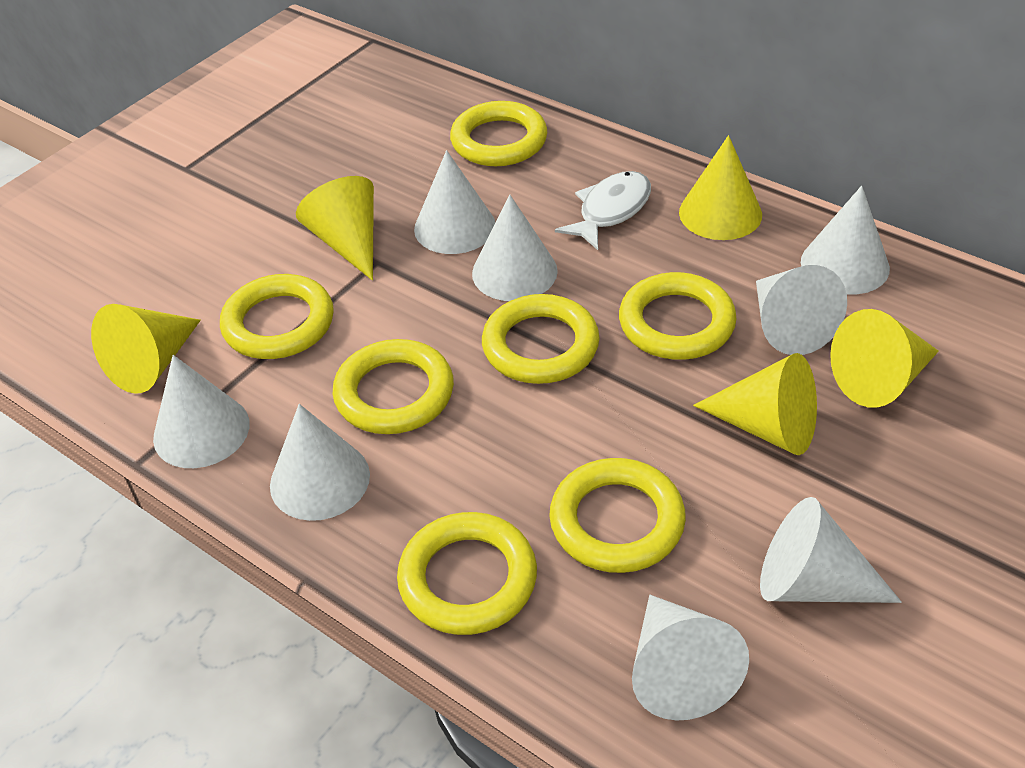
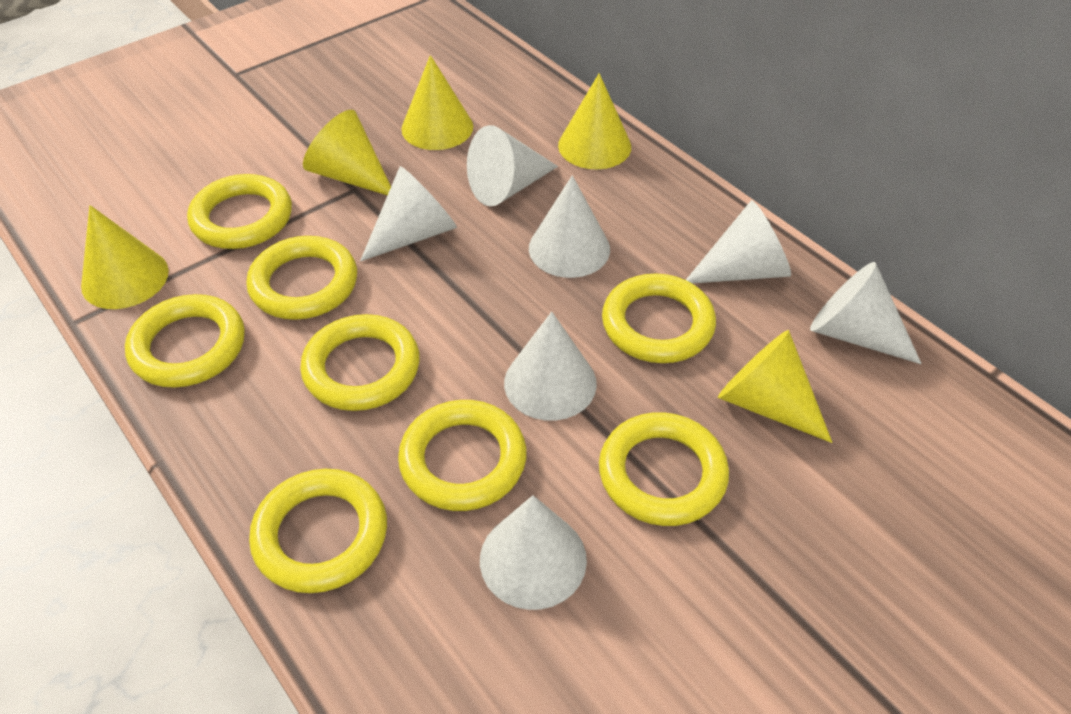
white cone: 8 -> 7
white fish: 1 -> 0
yellow ring: 7 -> 8

